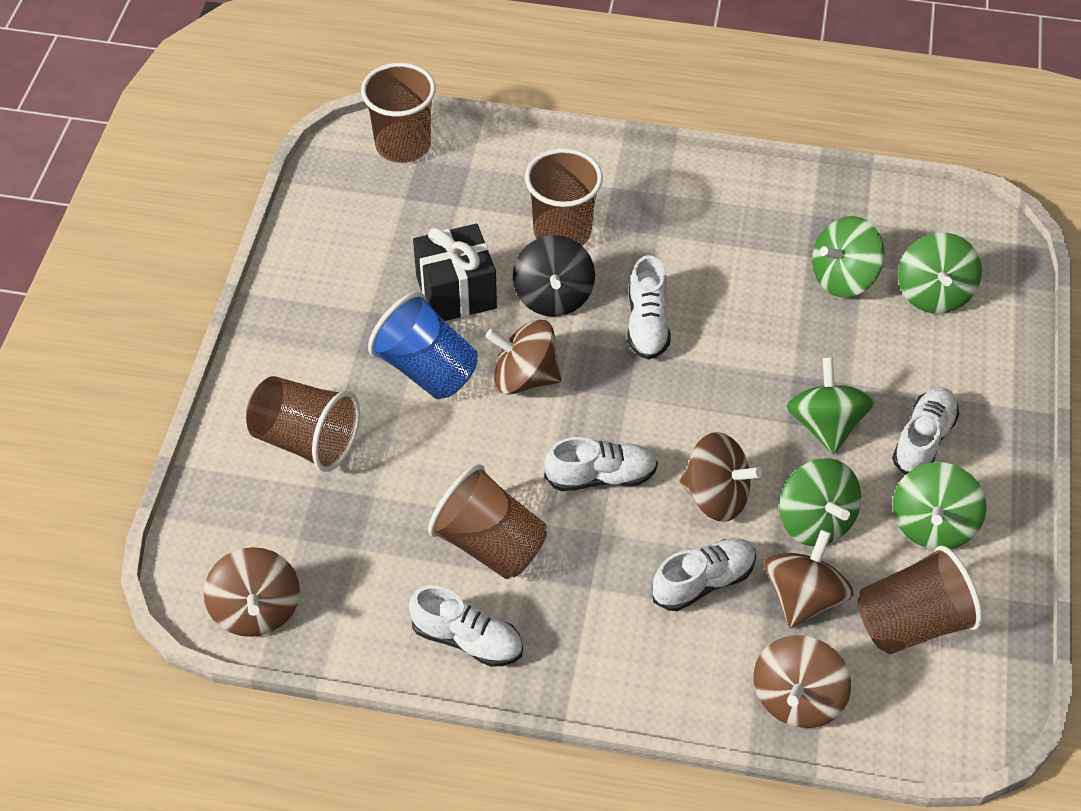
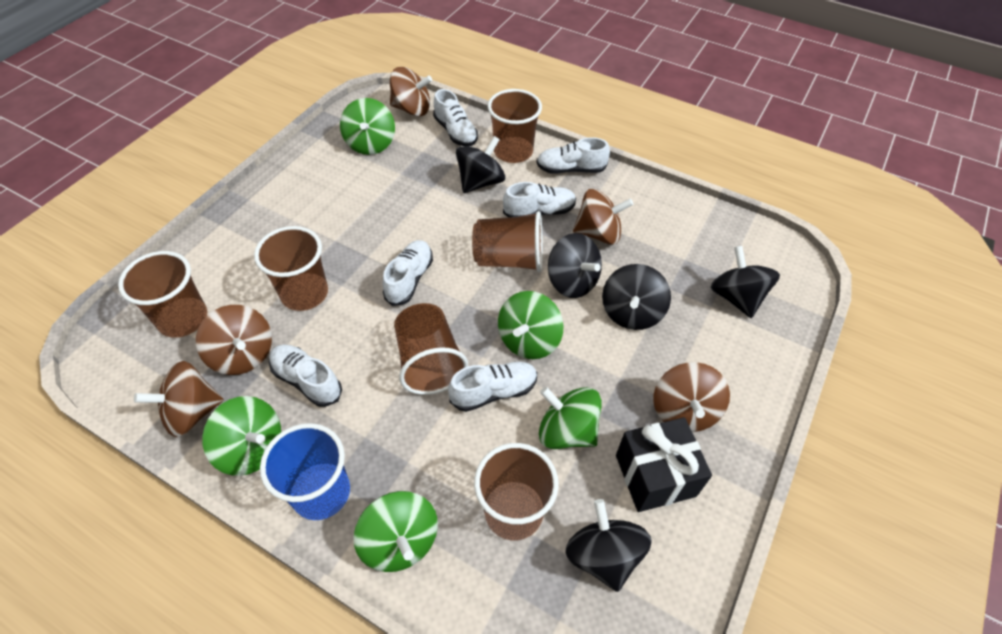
black spinning top: 1 -> 5
brown cup: 5 -> 6
white shoe: 5 -> 6

